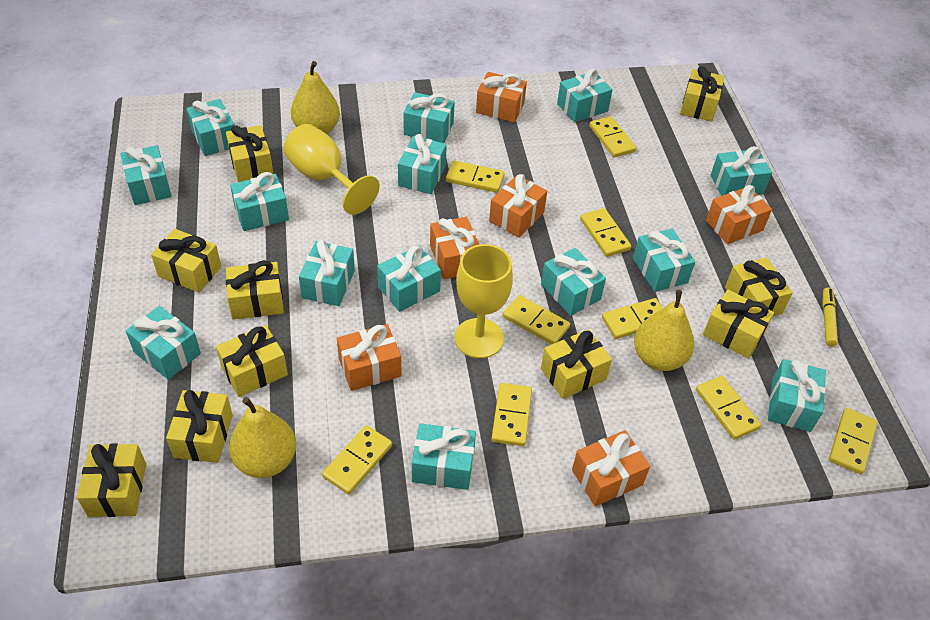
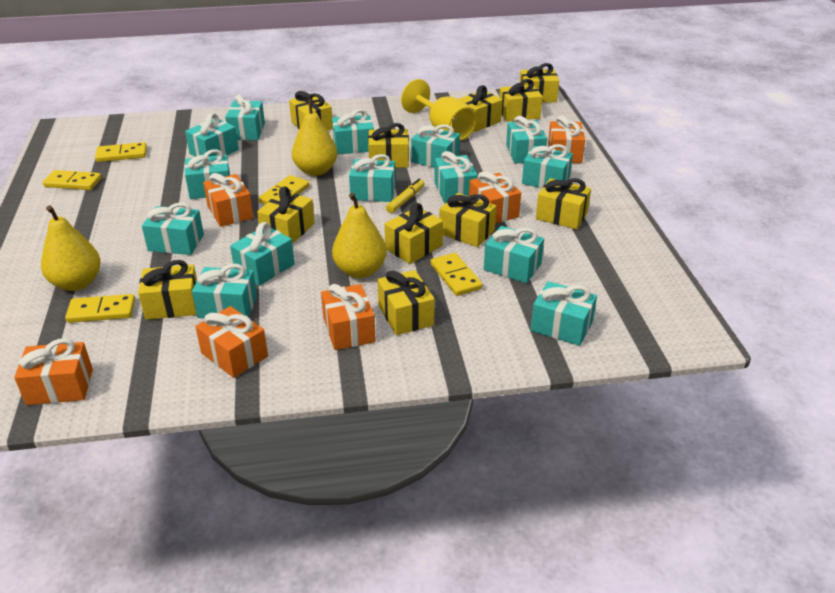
yellow domino: 9 -> 5
yellow gift: 10 -> 11
yellow goblet: 2 -> 1

